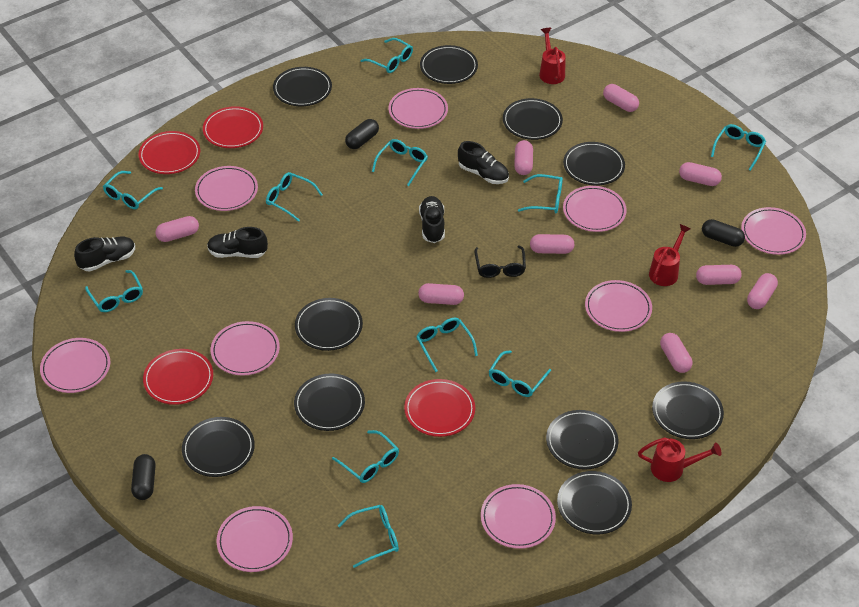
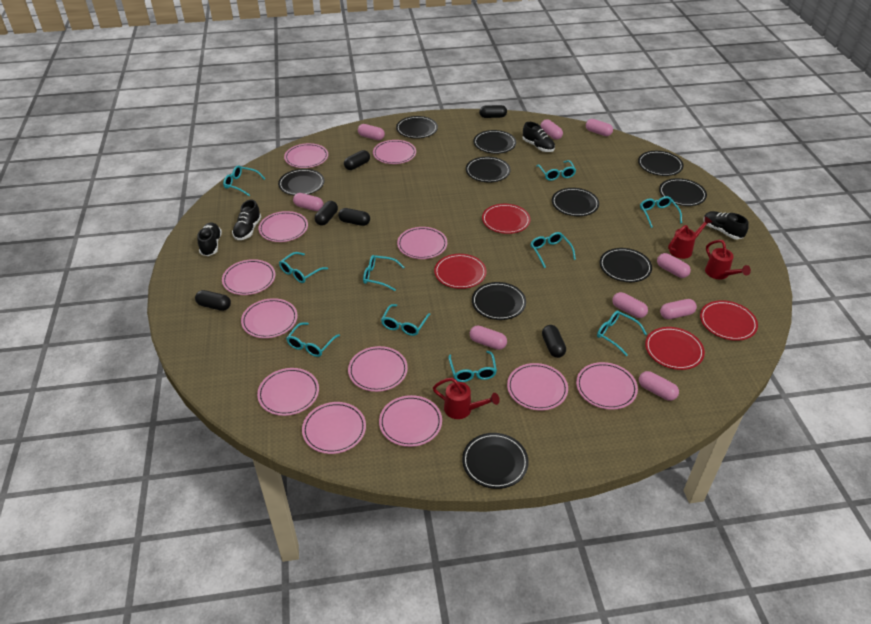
black capsule: 3 -> 6
black glasses: 1 -> 0
pink plate: 9 -> 12
turquoise glasses: 11 -> 10

